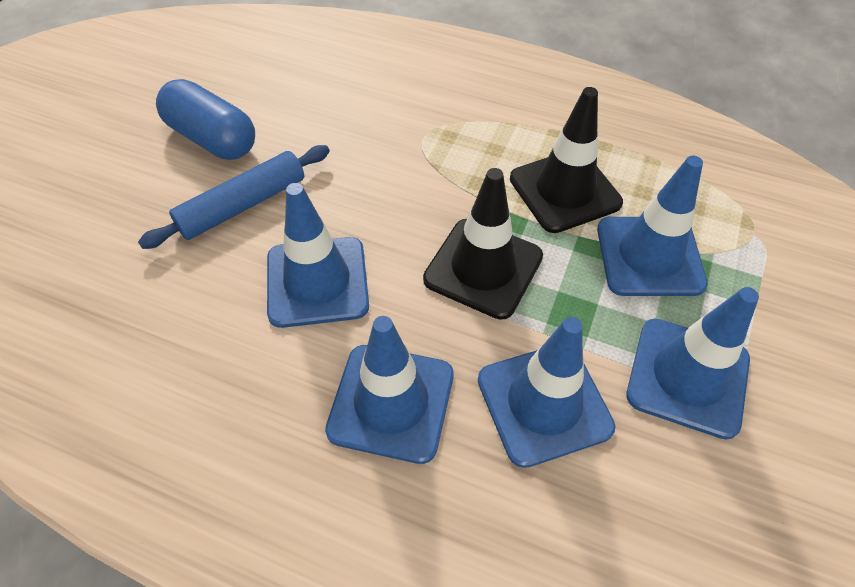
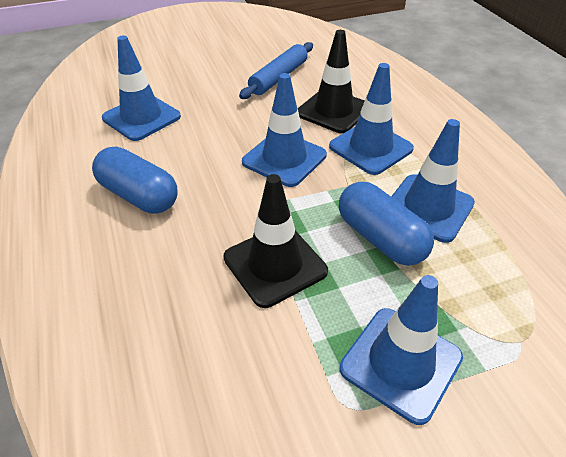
blue capsule: 1 -> 2

